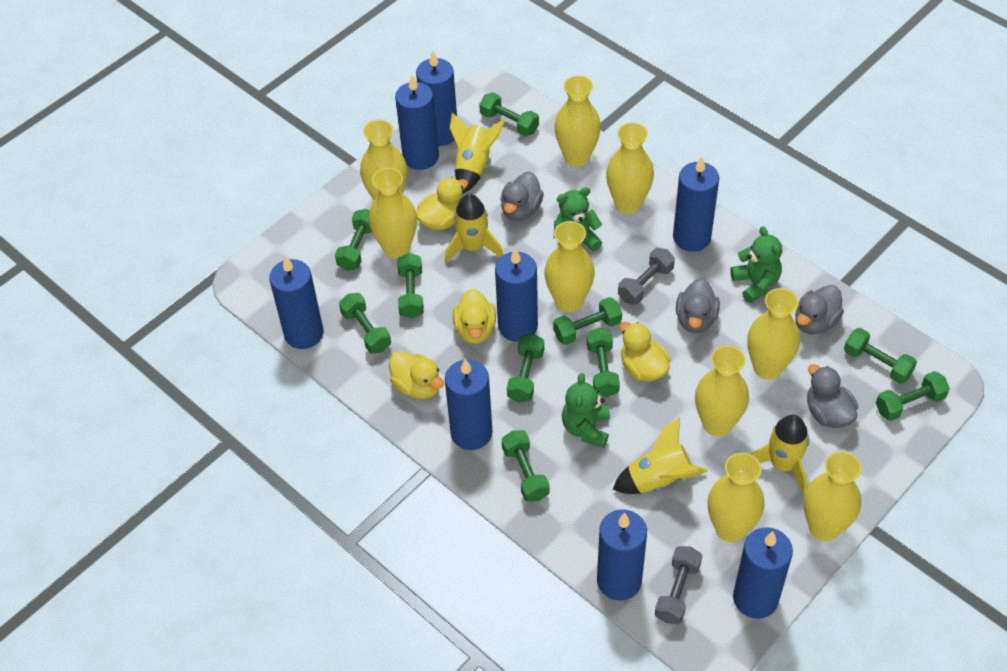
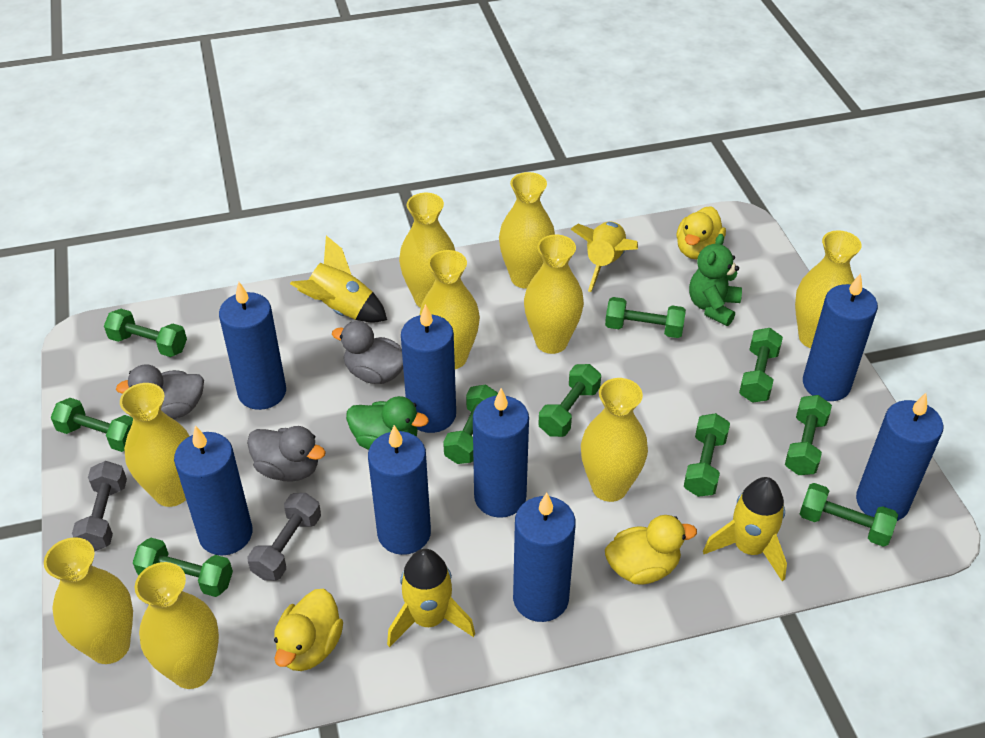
green duck: 0 -> 1
green teddy bear: 3 -> 1
grey duck: 4 -> 3
yellow duck: 4 -> 3

